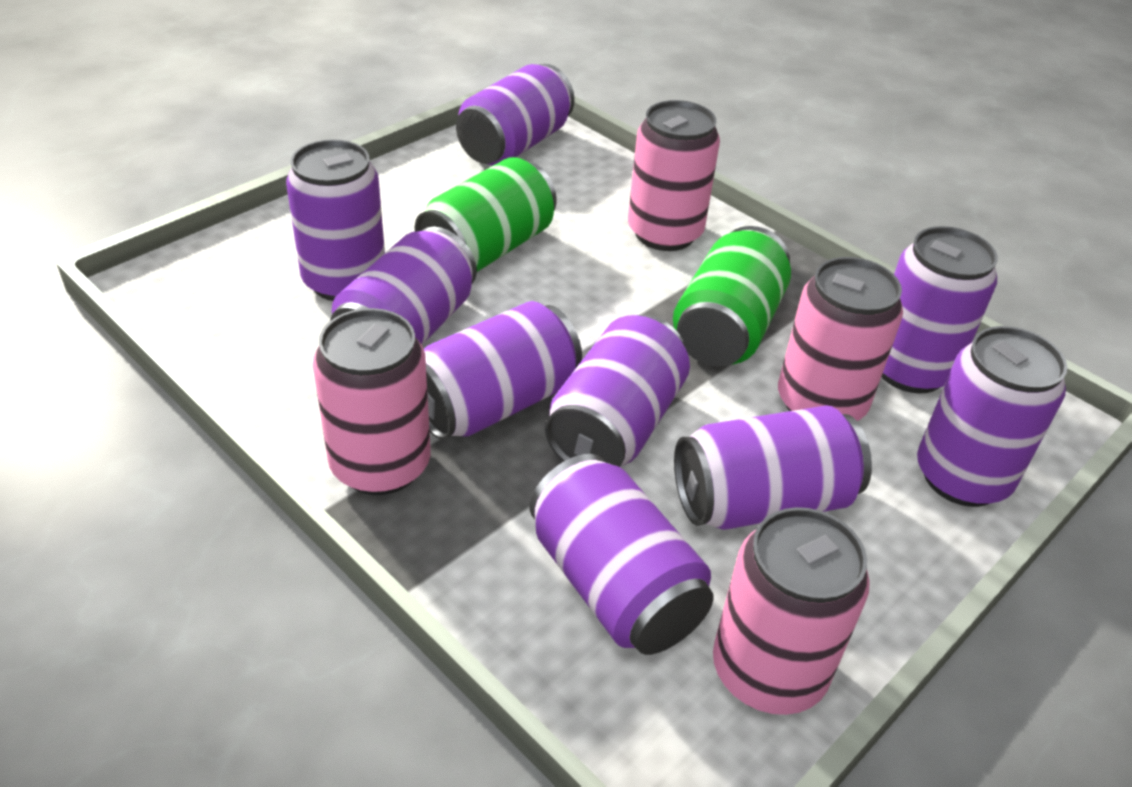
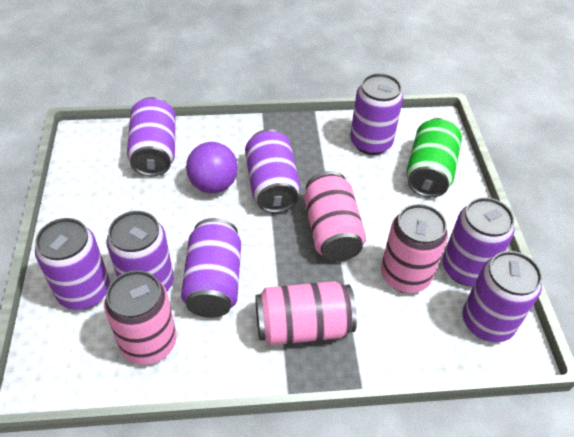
green can: 2 -> 1
purple ball: 0 -> 1
purple can: 9 -> 8

